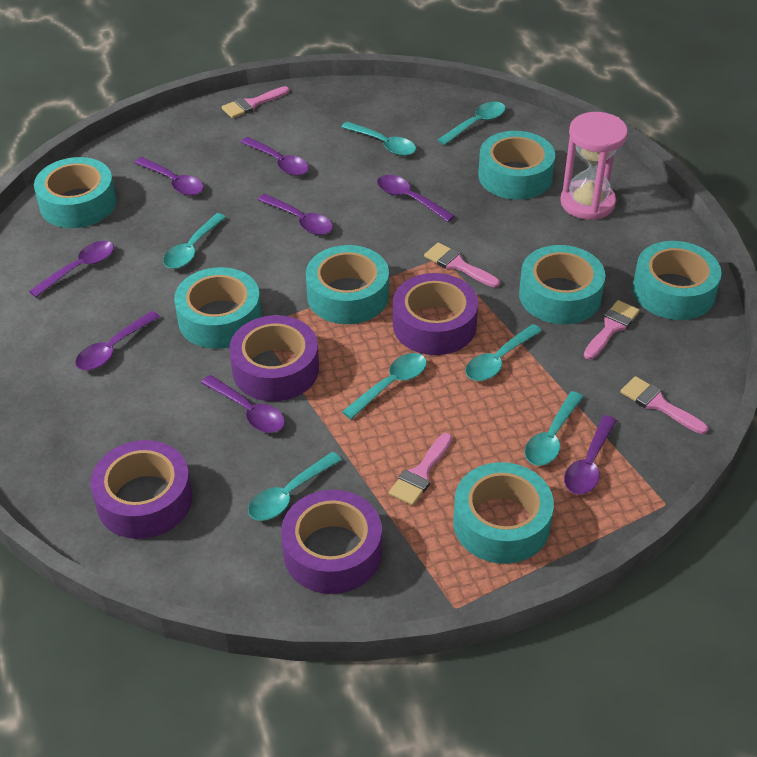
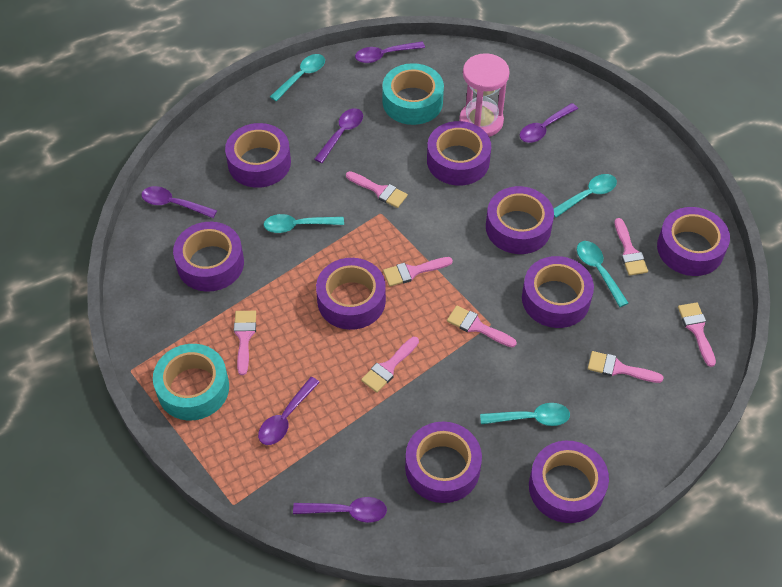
pink brush: 5 -> 8
purple spoon: 8 -> 6
purple tape: 4 -> 9
turquoise spoon: 7 -> 5
turquoise tape: 7 -> 2

